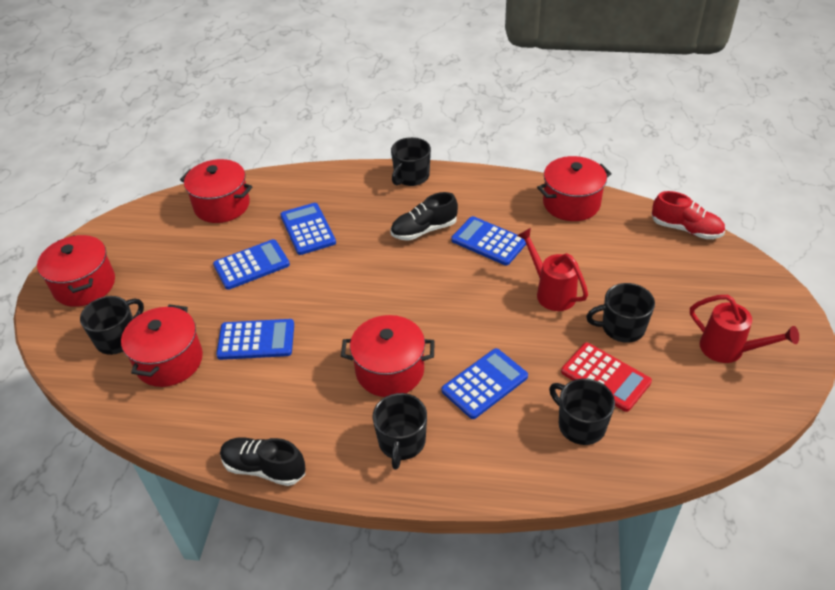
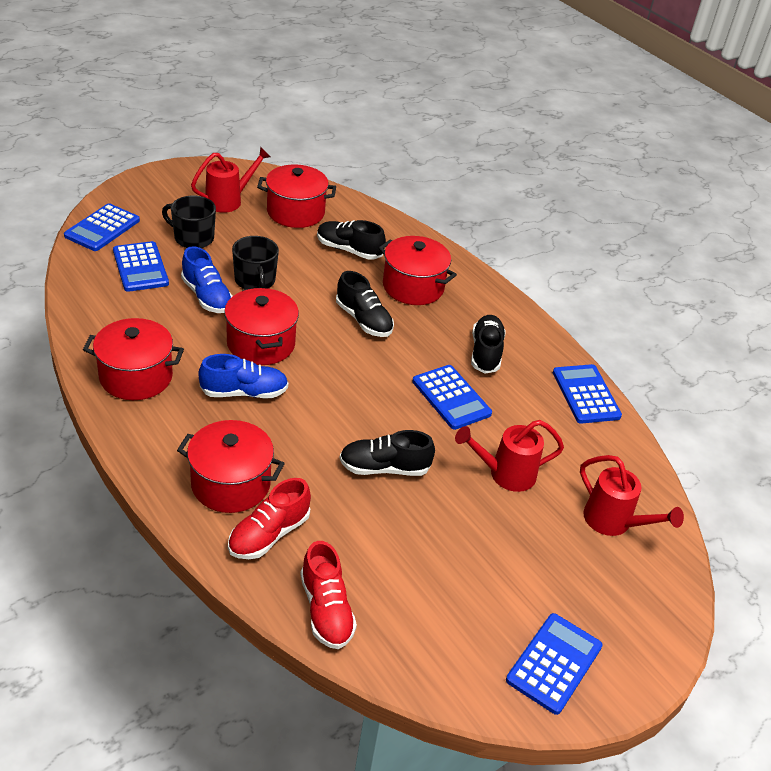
black mug: 5 -> 2
black shoe: 2 -> 4
blue shoe: 0 -> 2
red calculator: 1 -> 0
red shoe: 1 -> 2
red watering can: 2 -> 3

